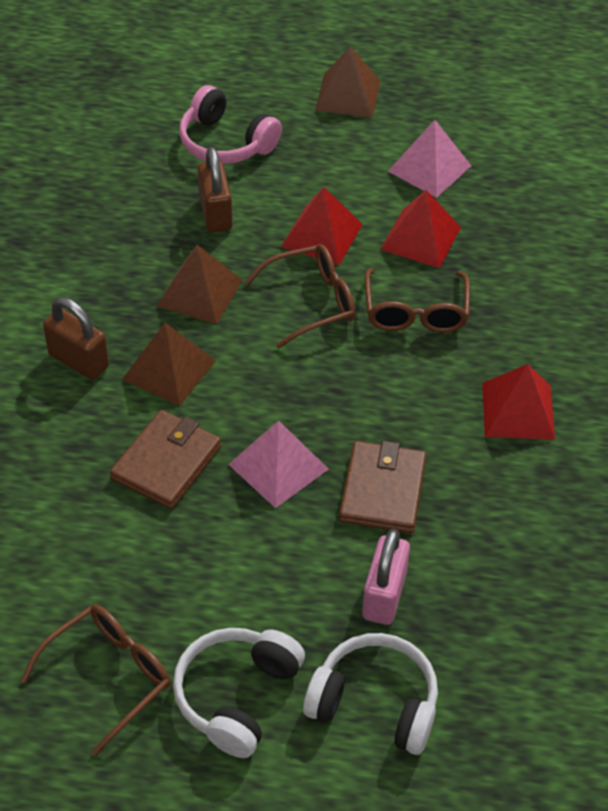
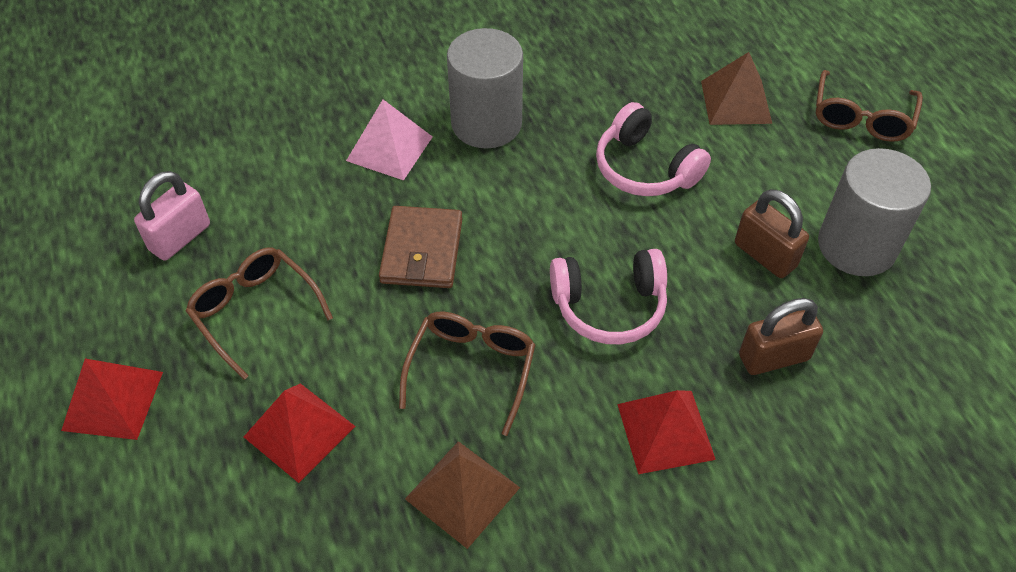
brown pyramid: 3 -> 2
brown wallet: 2 -> 1
grey cylinder: 0 -> 2
pink headphones: 1 -> 2
pink pyramid: 2 -> 1
white headphones: 2 -> 0

